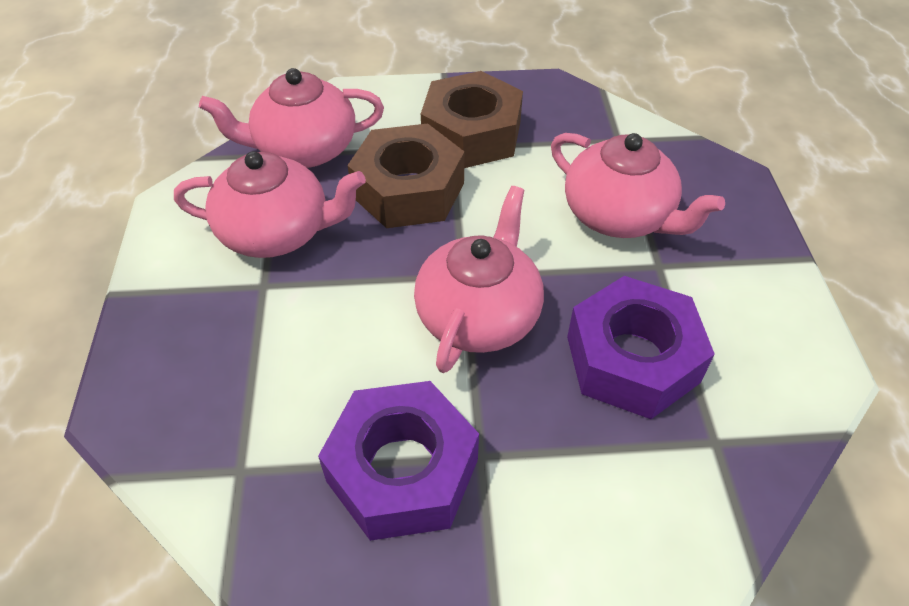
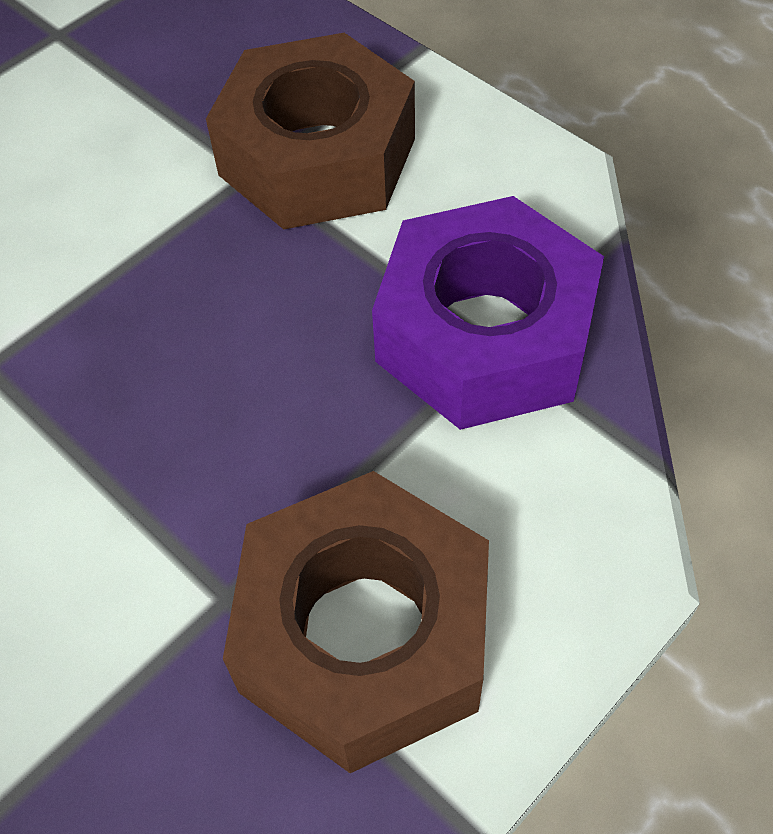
pink teapot: 4 -> 0
purple nut: 2 -> 1

